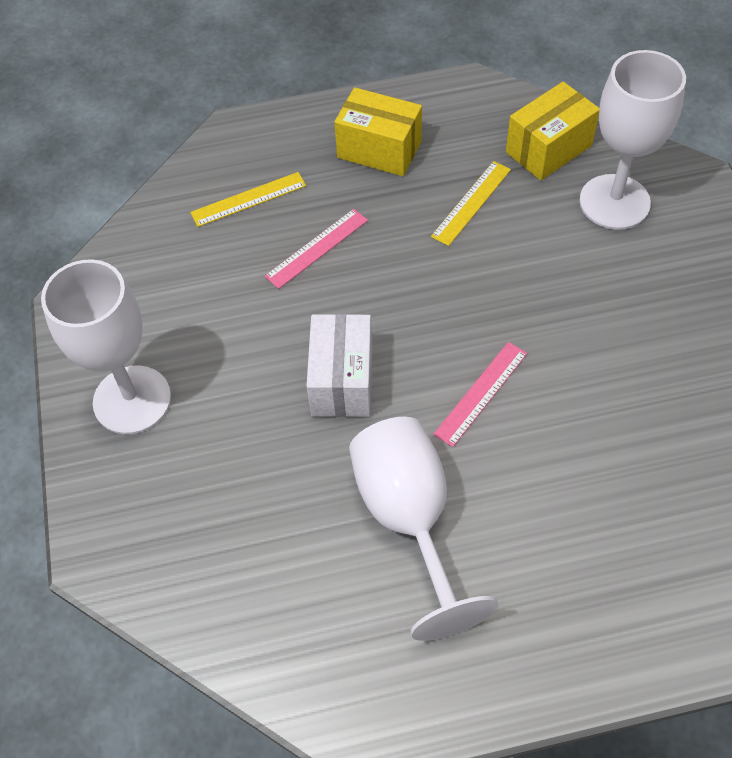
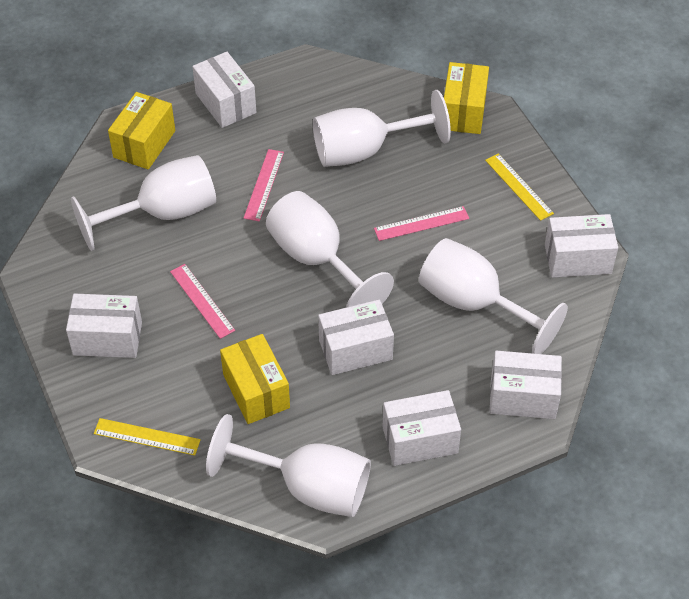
pink ruler: 2 -> 3
white box: 1 -> 6
white goblet: 3 -> 5
yellow box: 2 -> 3

